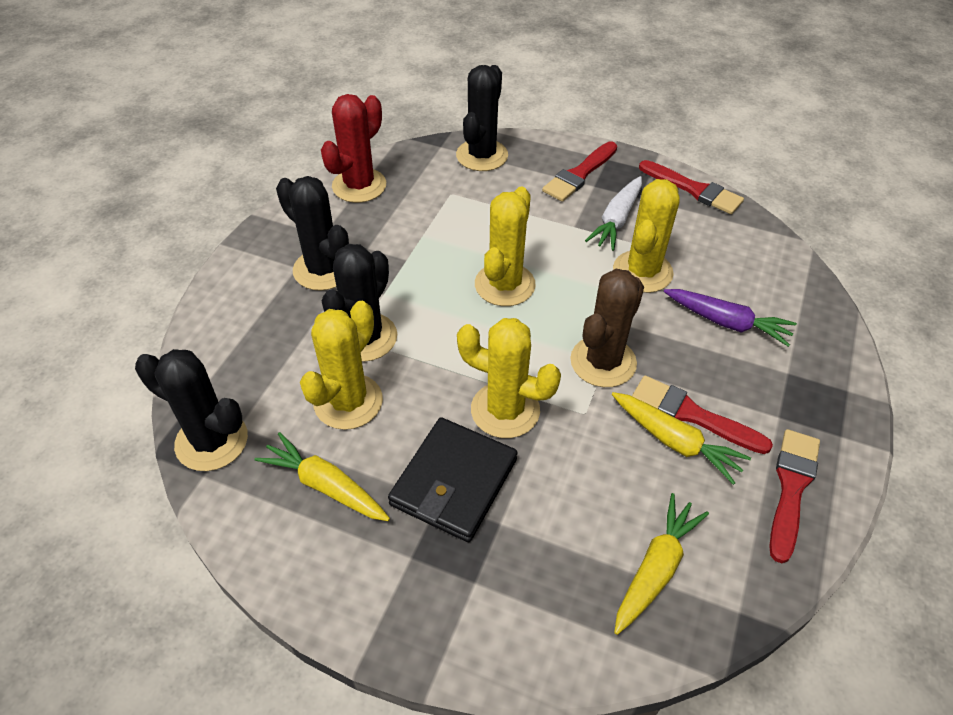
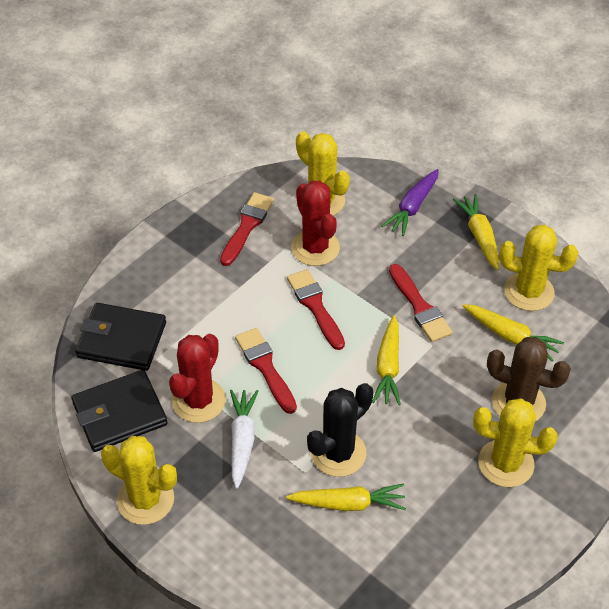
black cactus: 4 -> 1
black wallet: 1 -> 2
red cactus: 1 -> 2
yellow carrot: 3 -> 4

